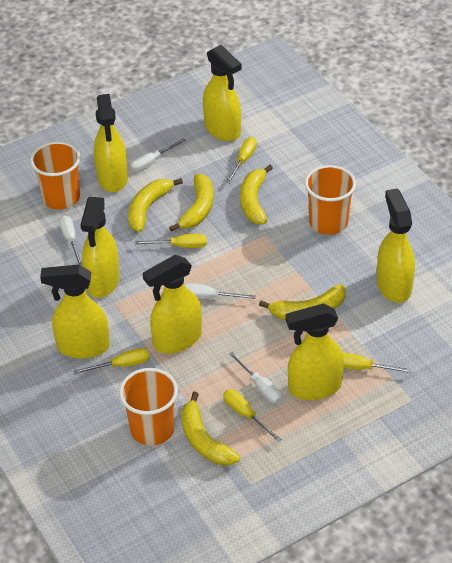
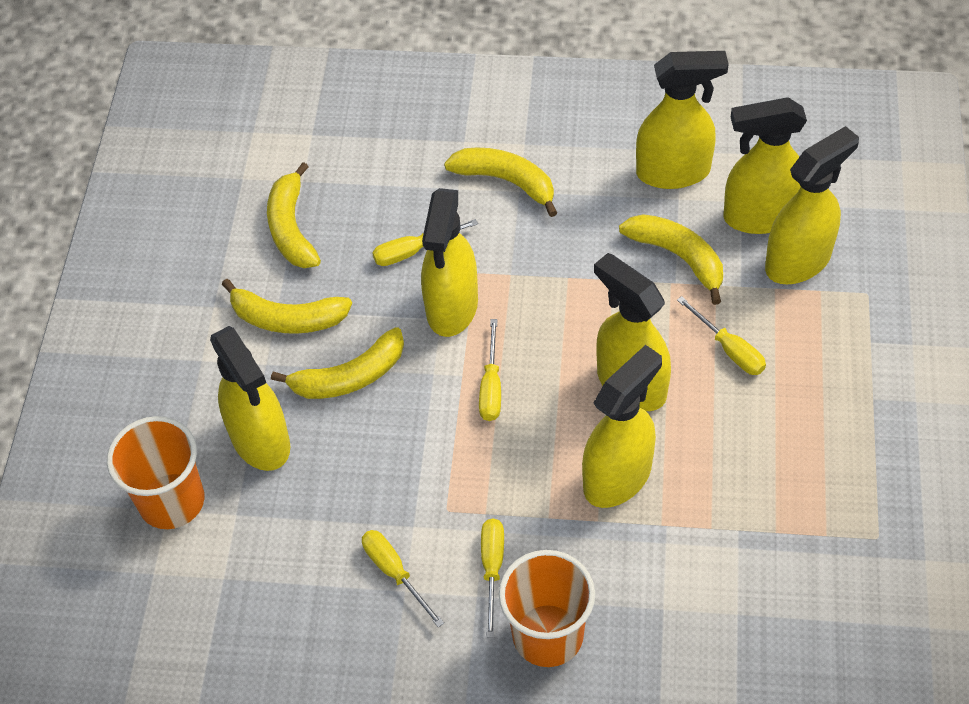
orange cup: 3 -> 2
white screwdriver: 4 -> 0

